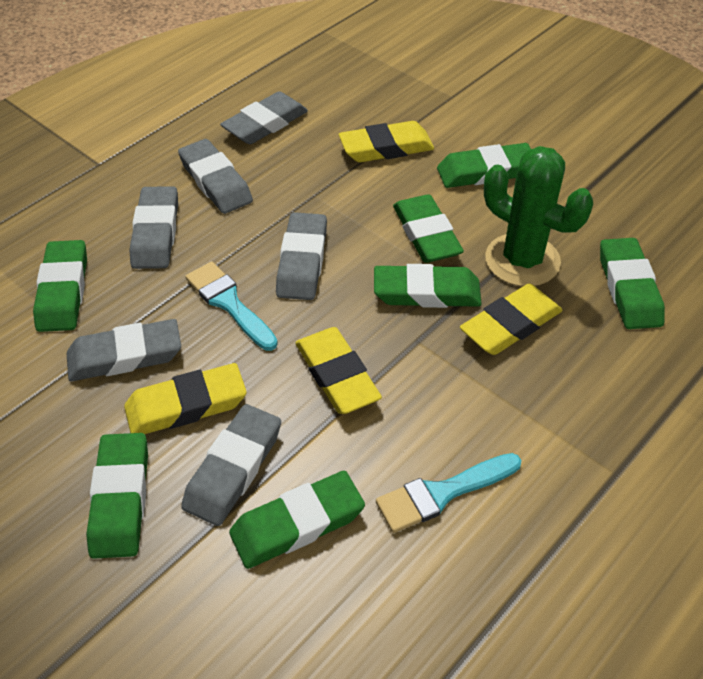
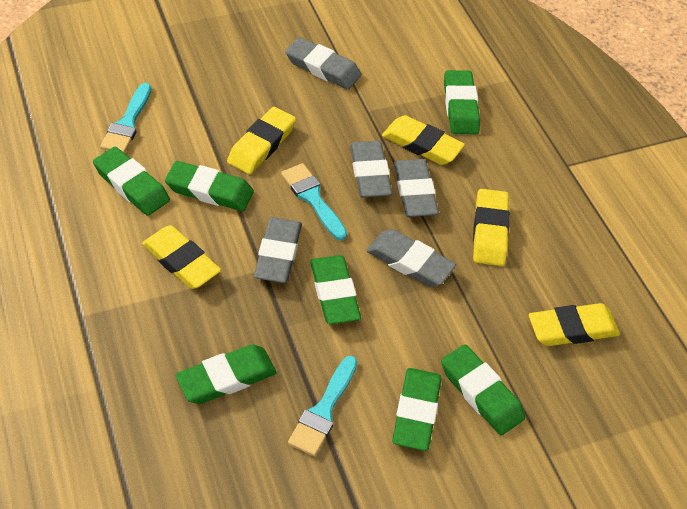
green cactus: 1 -> 0
grey eraser: 6 -> 5
turquoise brush: 2 -> 3
yellow eraser: 4 -> 5

